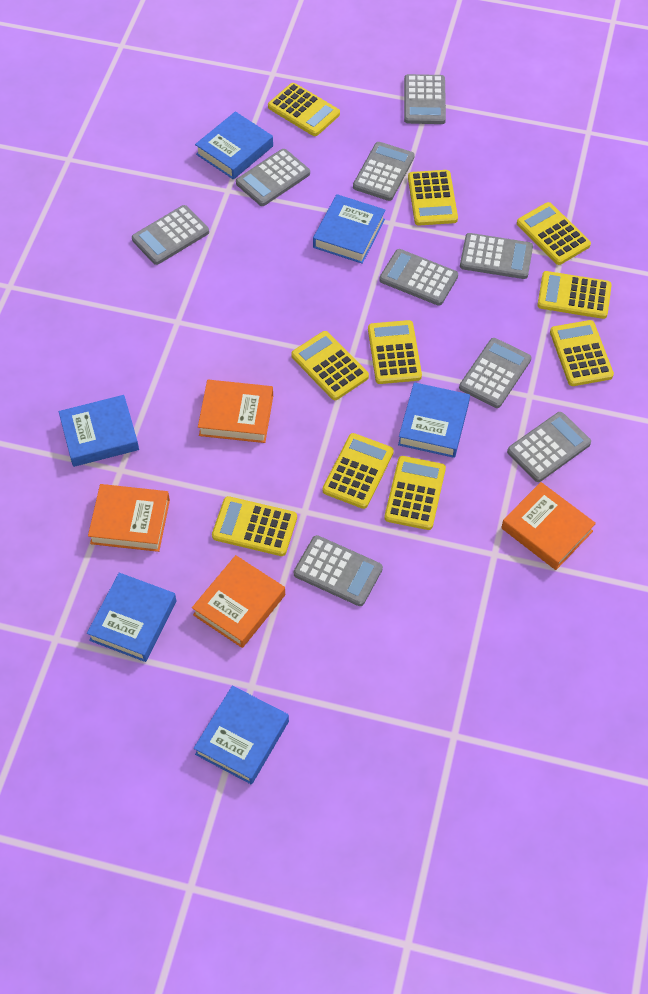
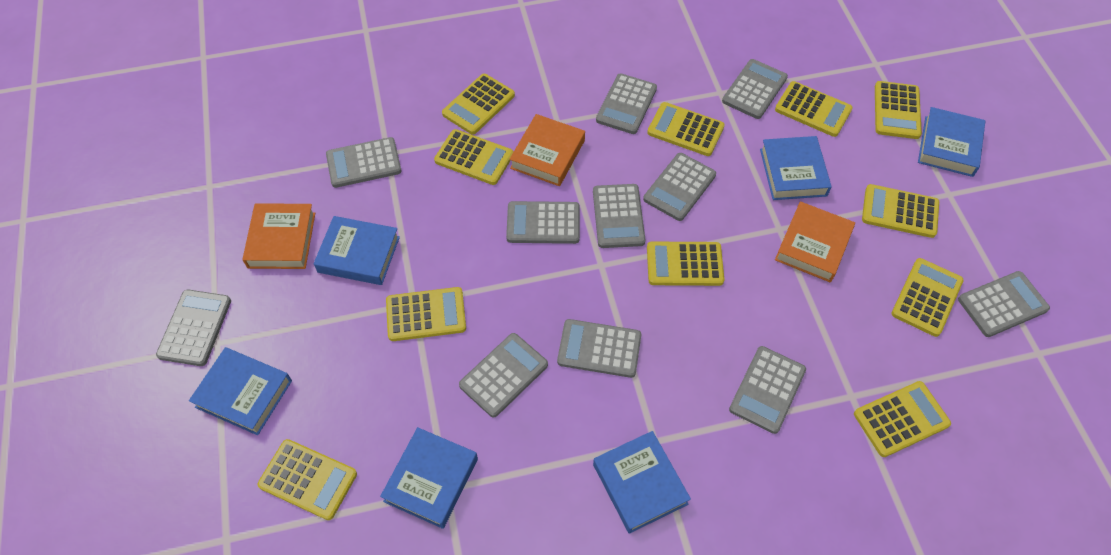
grey calculator: 9 -> 11
orange book: 4 -> 3
yellow calculator: 10 -> 11

